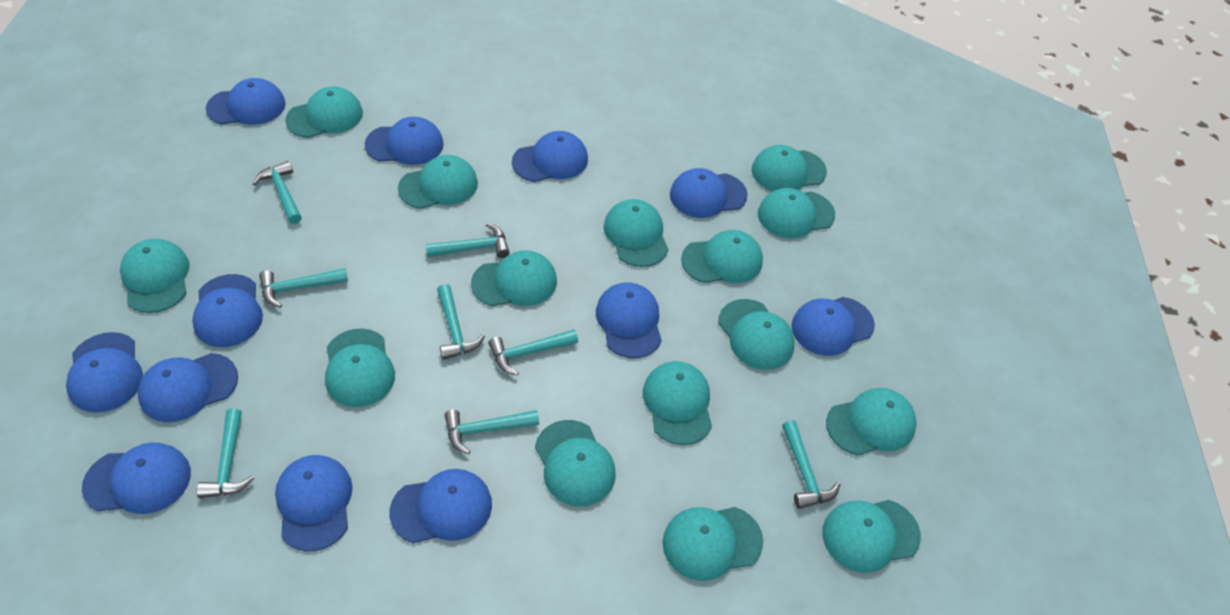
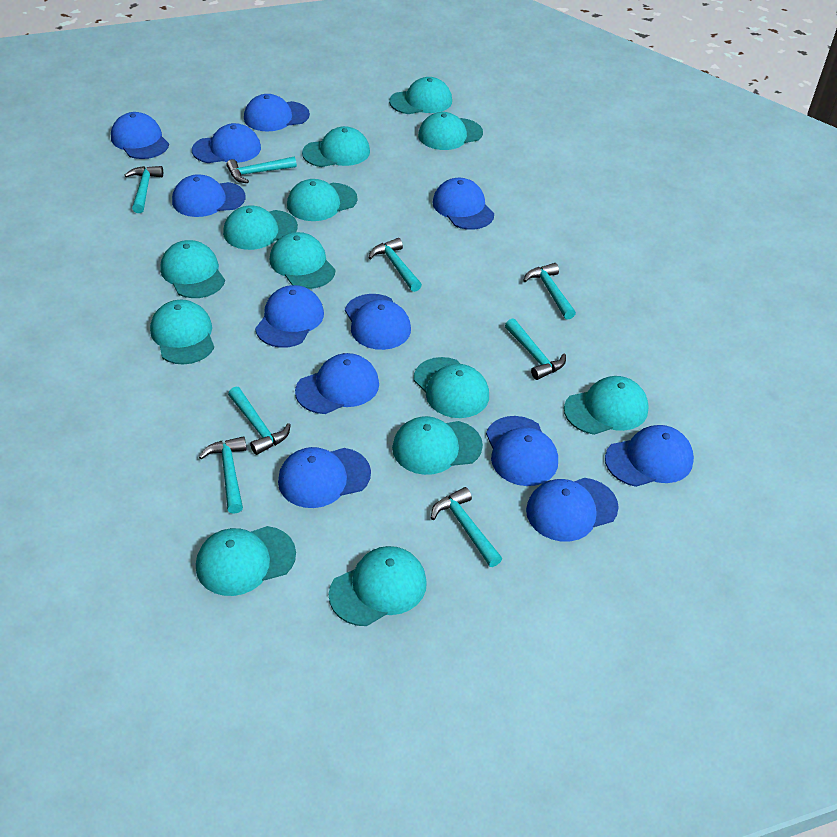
turquoise cap: 15 -> 13

